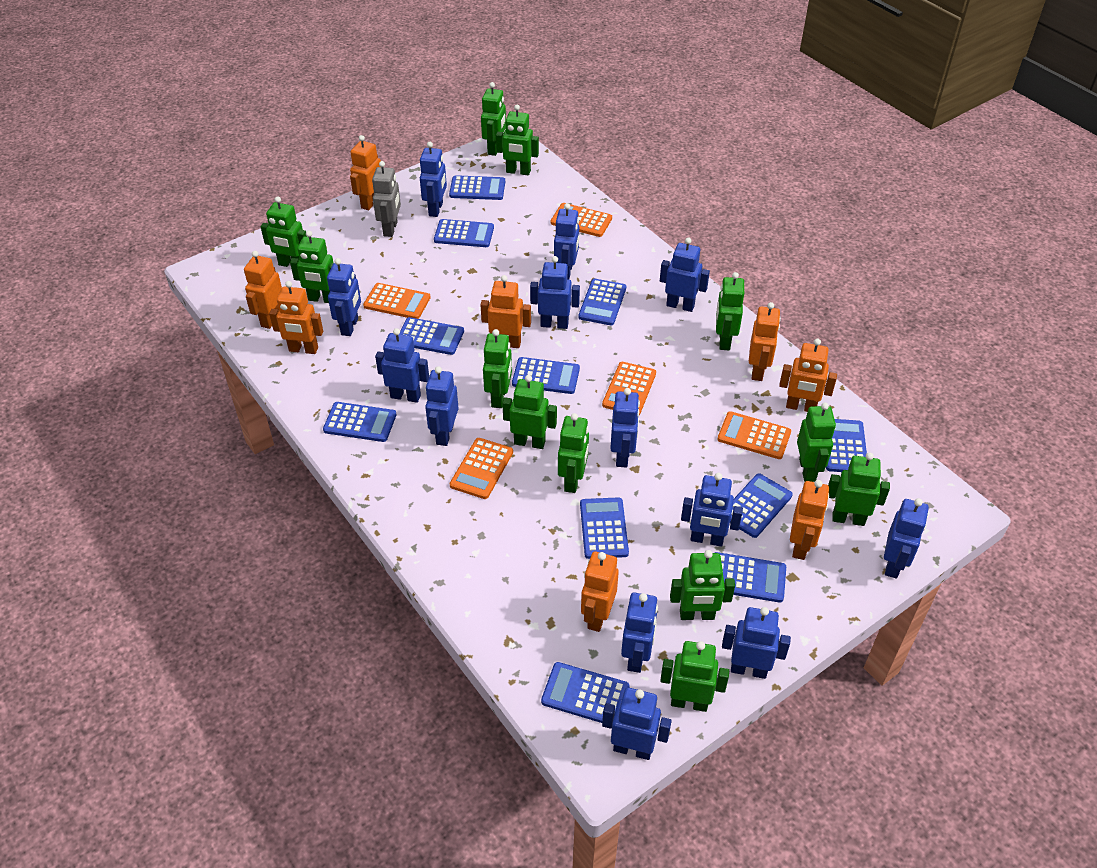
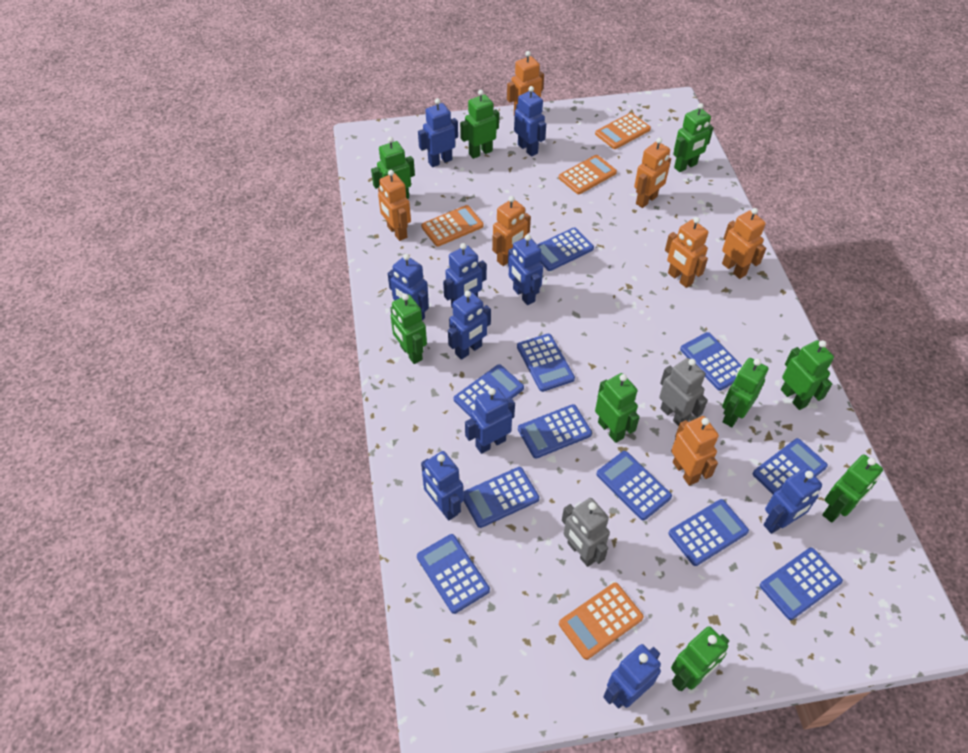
blue robot: 13 -> 10
green robot: 12 -> 9
grey robot: 1 -> 2
orange calculator: 5 -> 4
orange robot: 8 -> 7

